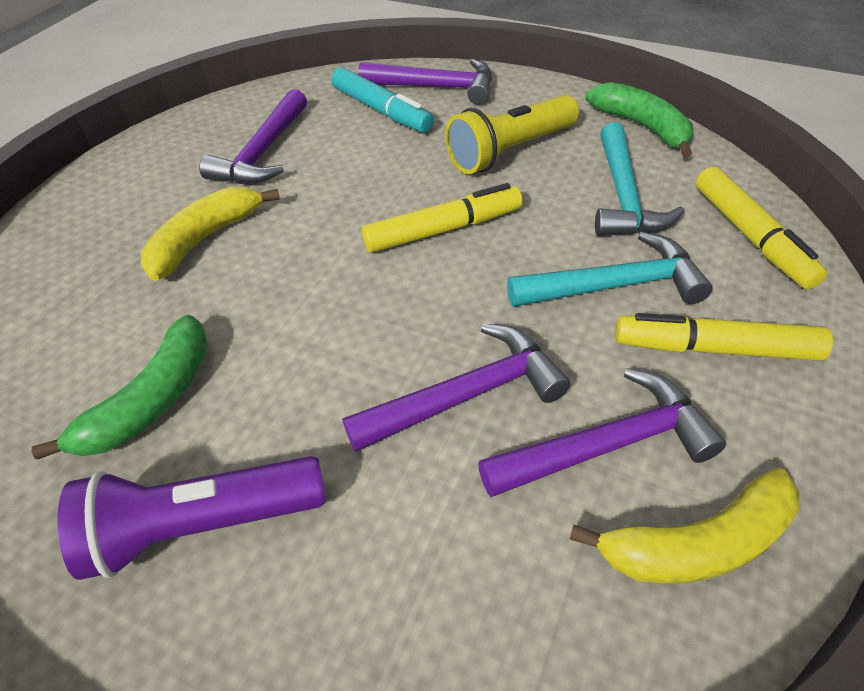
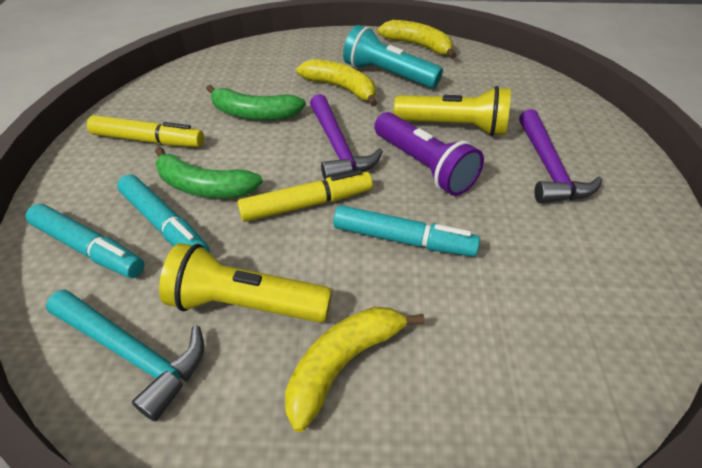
purple hammer: 4 -> 2
turquoise flashlight: 0 -> 1
turquoise hammer: 2 -> 1
turquoise marker: 1 -> 3
yellow banana: 2 -> 3
yellow flashlight: 1 -> 2
yellow marker: 3 -> 2

